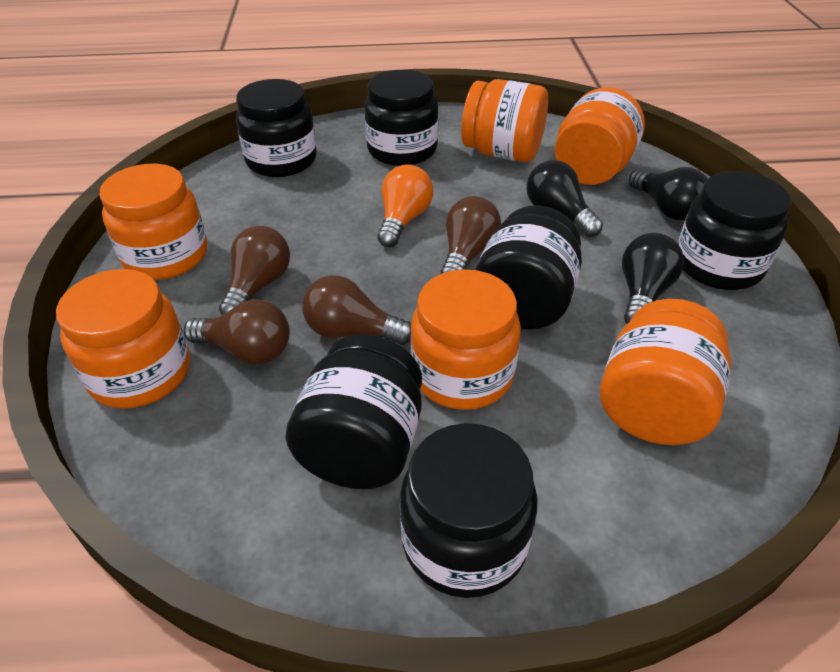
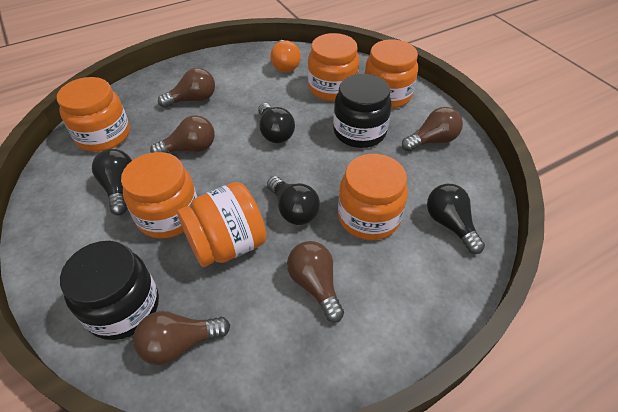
black jar: 6 -> 2
black light bulb: 3 -> 4
brown light bulb: 4 -> 5

